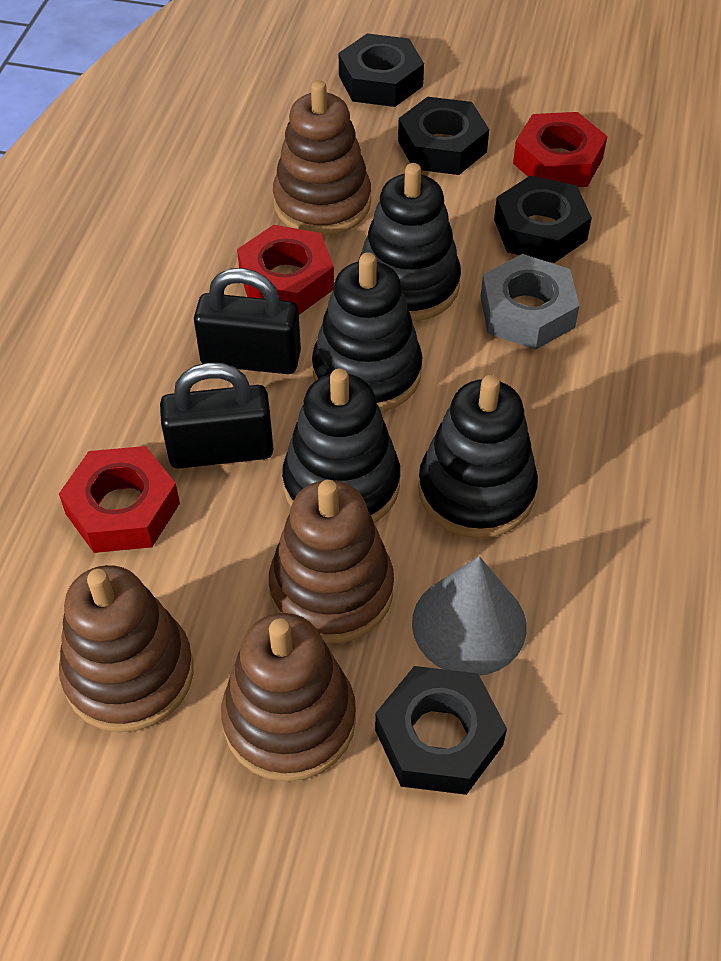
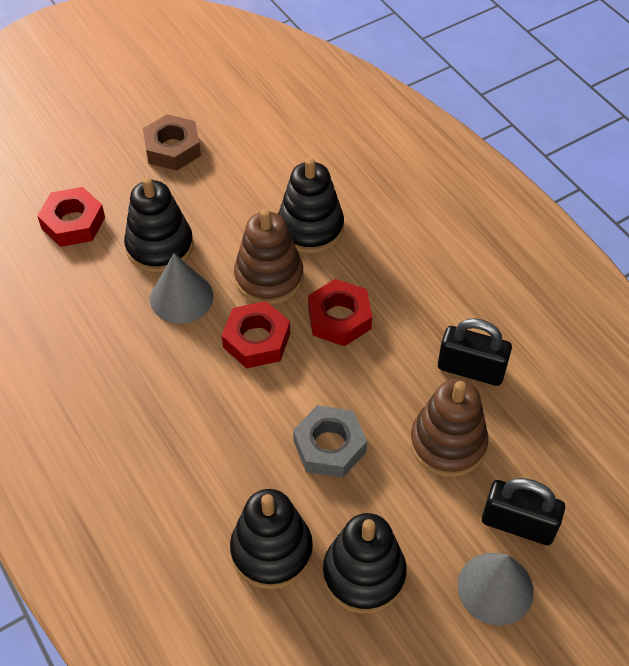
black nut: 4 -> 0
brown nut: 0 -> 1
brown stacking toy: 4 -> 2
grey cone: 1 -> 2

